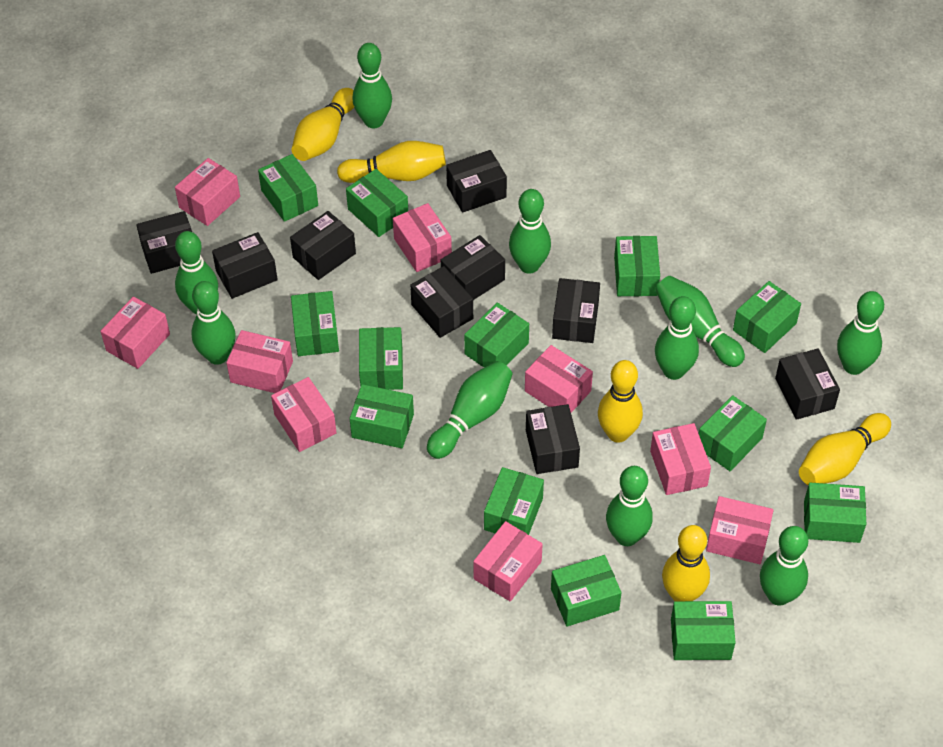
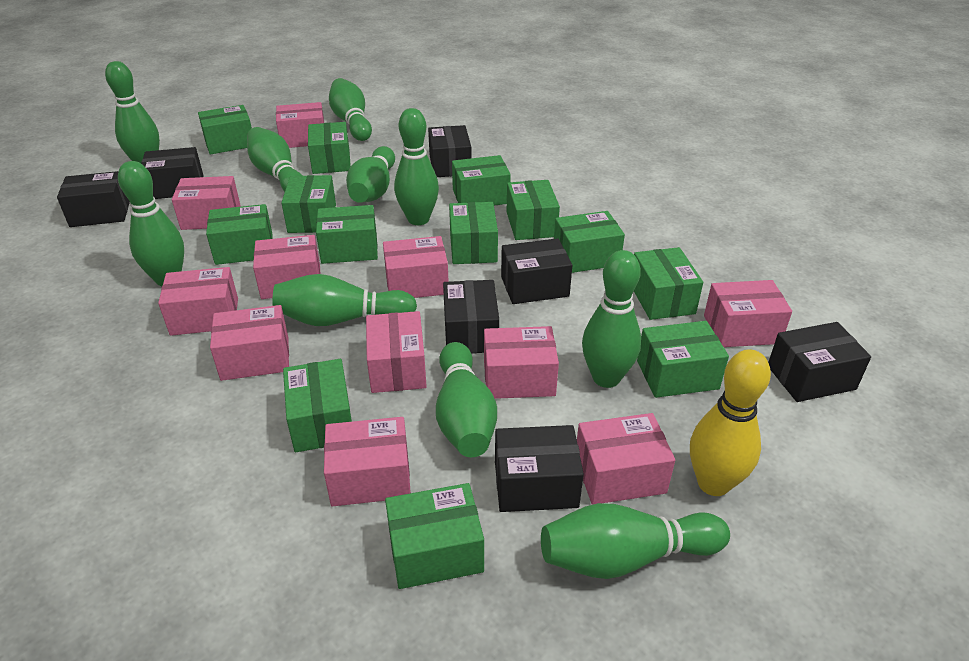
black box: 9 -> 7
pink box: 9 -> 11
yellow bowling pin: 5 -> 1

